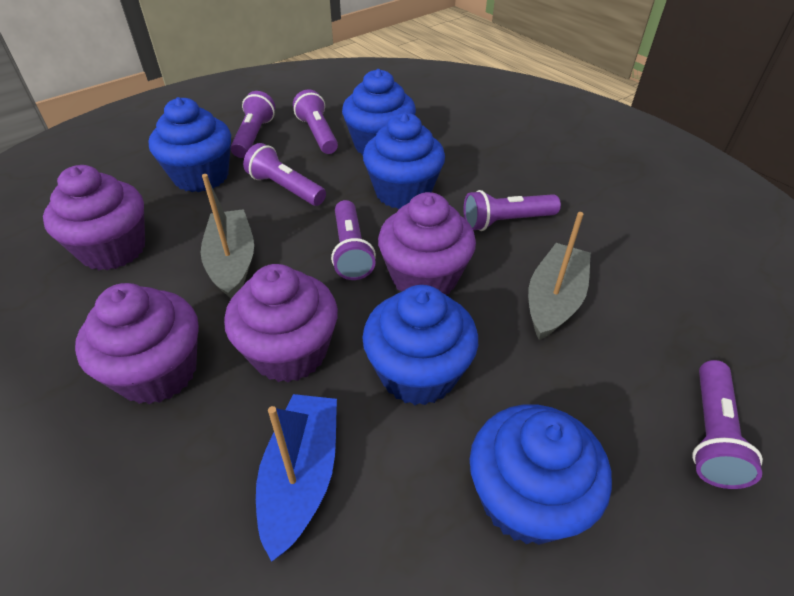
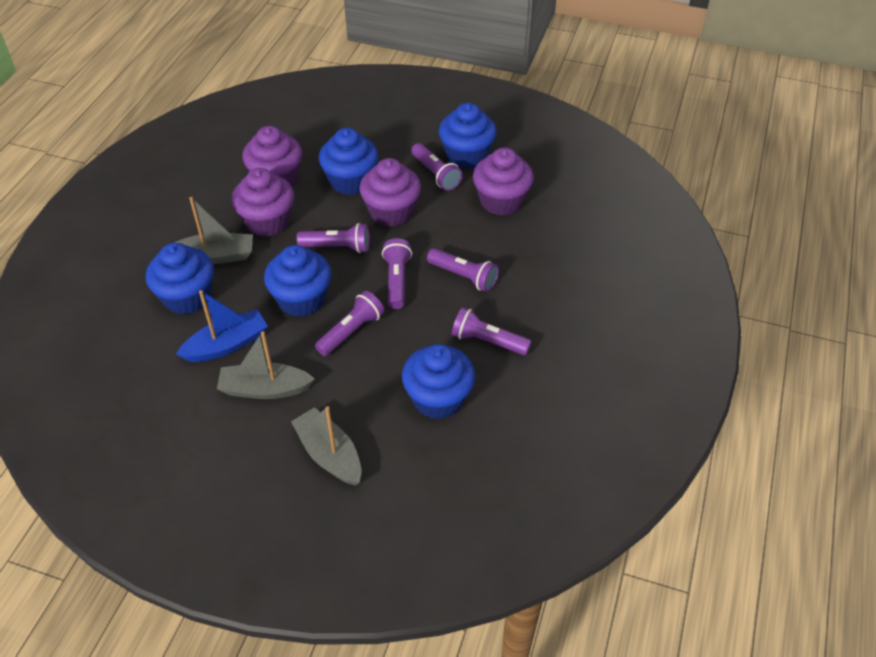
grey boat: 2 -> 3

